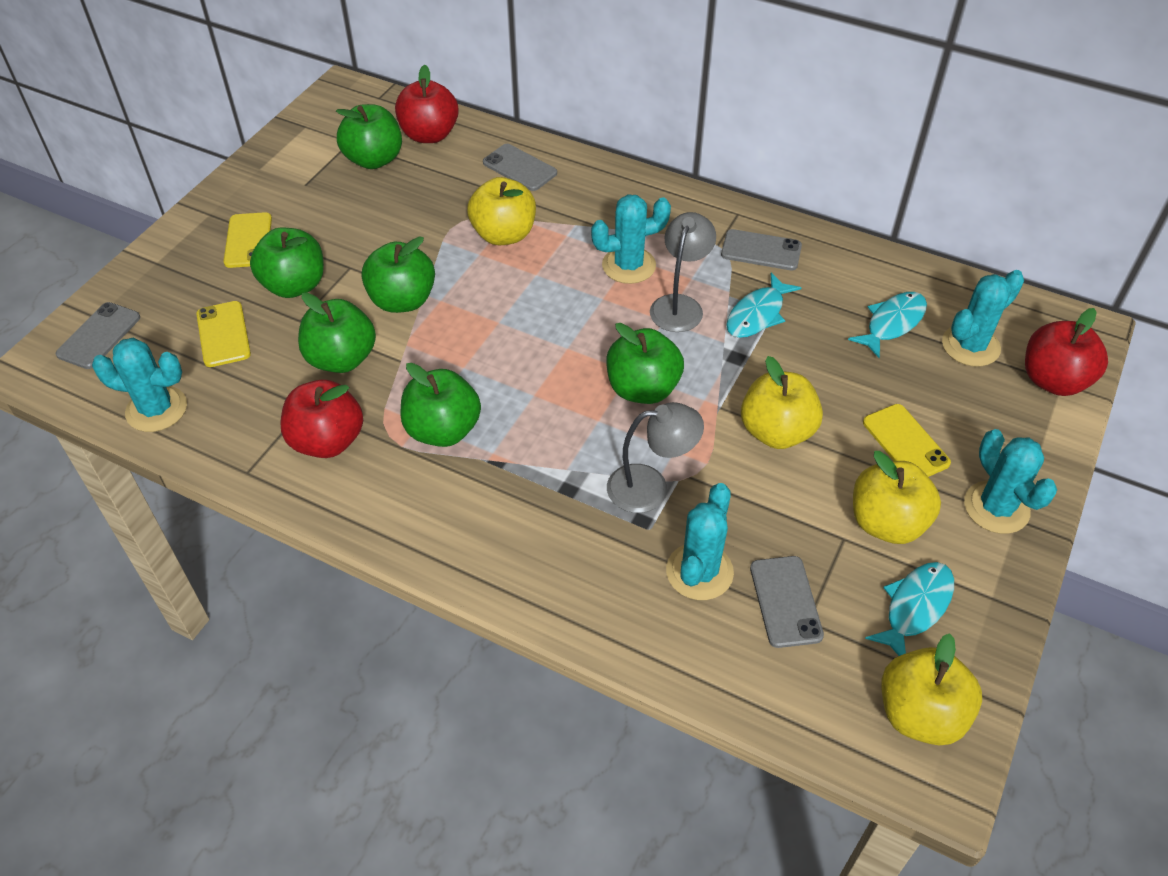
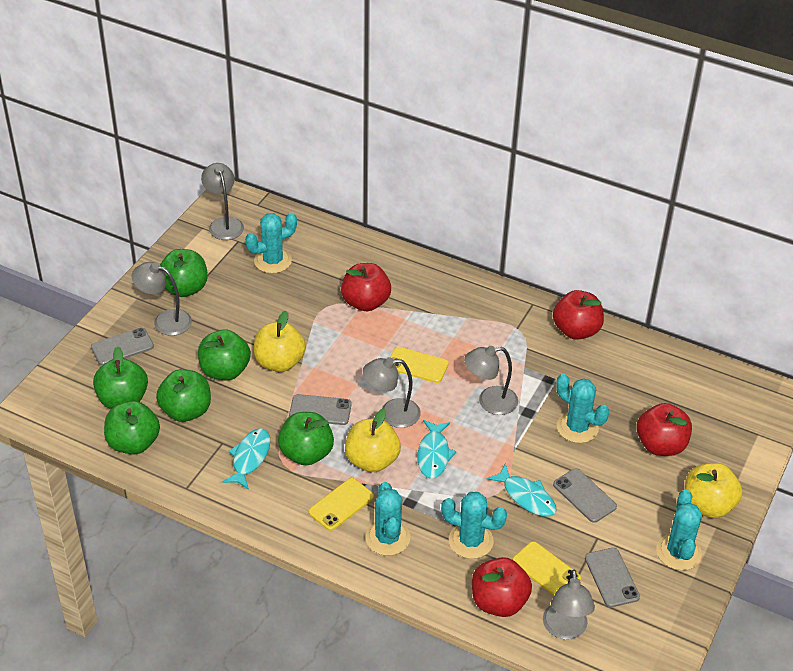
grey lamp: 2 -> 5
red apple: 3 -> 4
yellow apple: 4 -> 3

